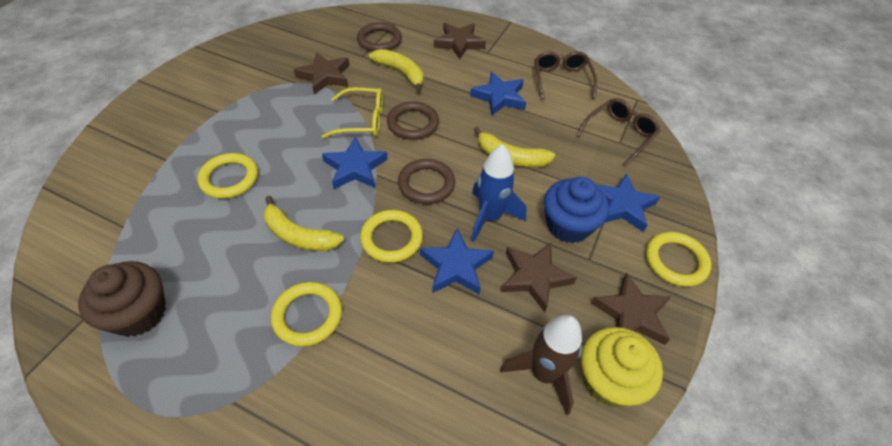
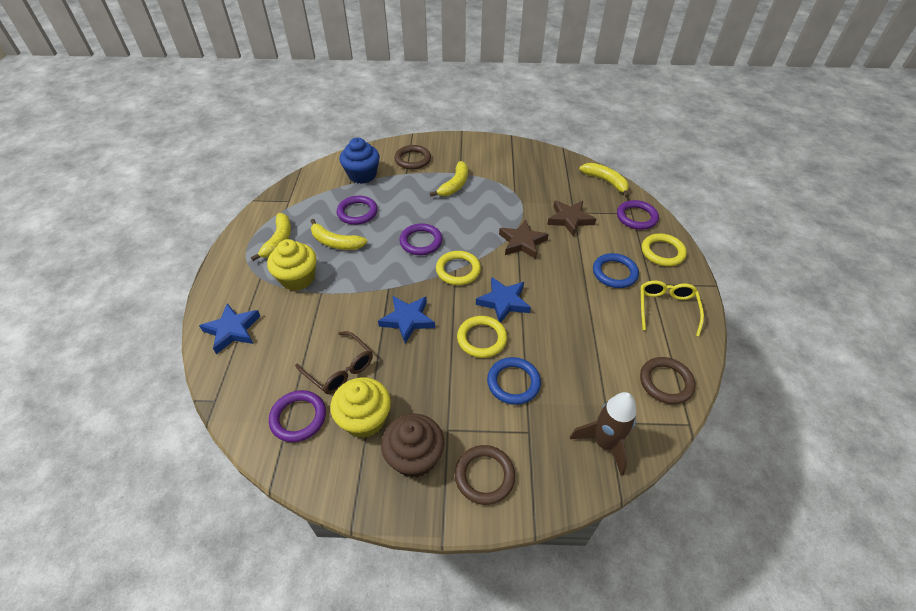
blue ring: 0 -> 2
blue rocket: 1 -> 0
blue star: 4 -> 3
brown glasses: 2 -> 1
brown star: 4 -> 2
purple ring: 0 -> 4
yellow banana: 3 -> 4
yellow cupcake: 1 -> 2
yellow ring: 4 -> 3

